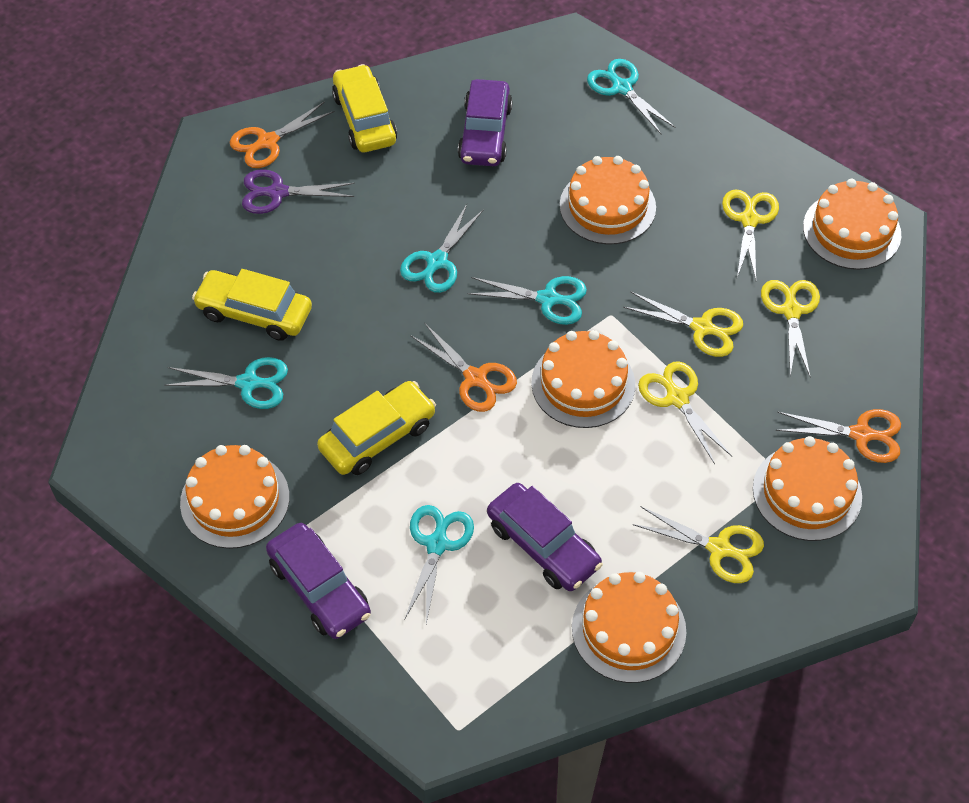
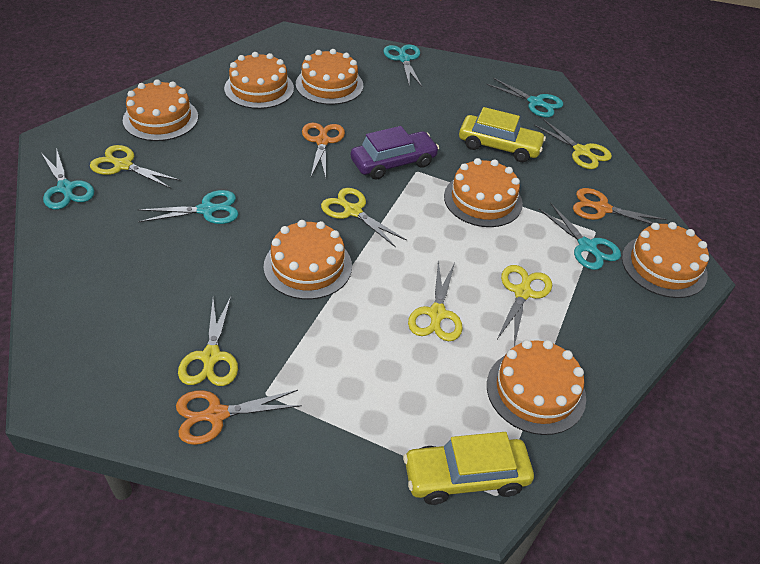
orange cake: 6 -> 7
purple car: 3 -> 1
purple scissors: 1 -> 0
yellow car: 3 -> 2
yellow scissors: 5 -> 6

